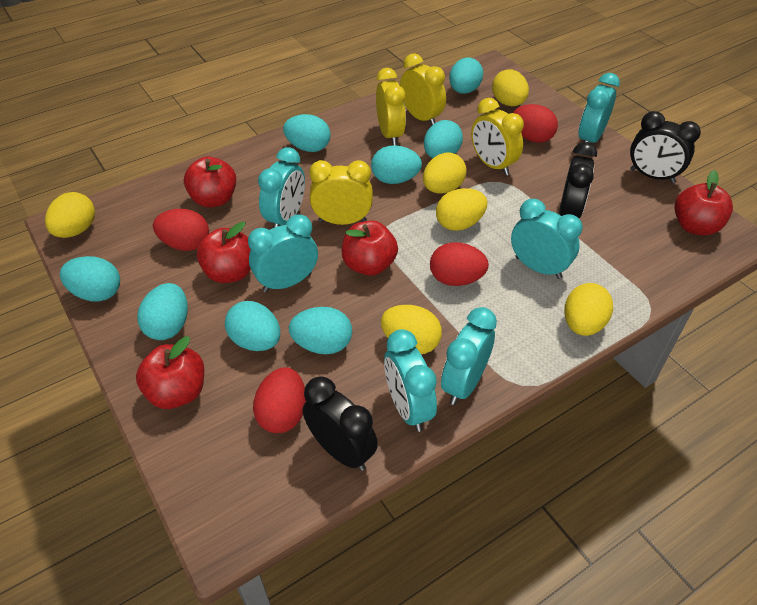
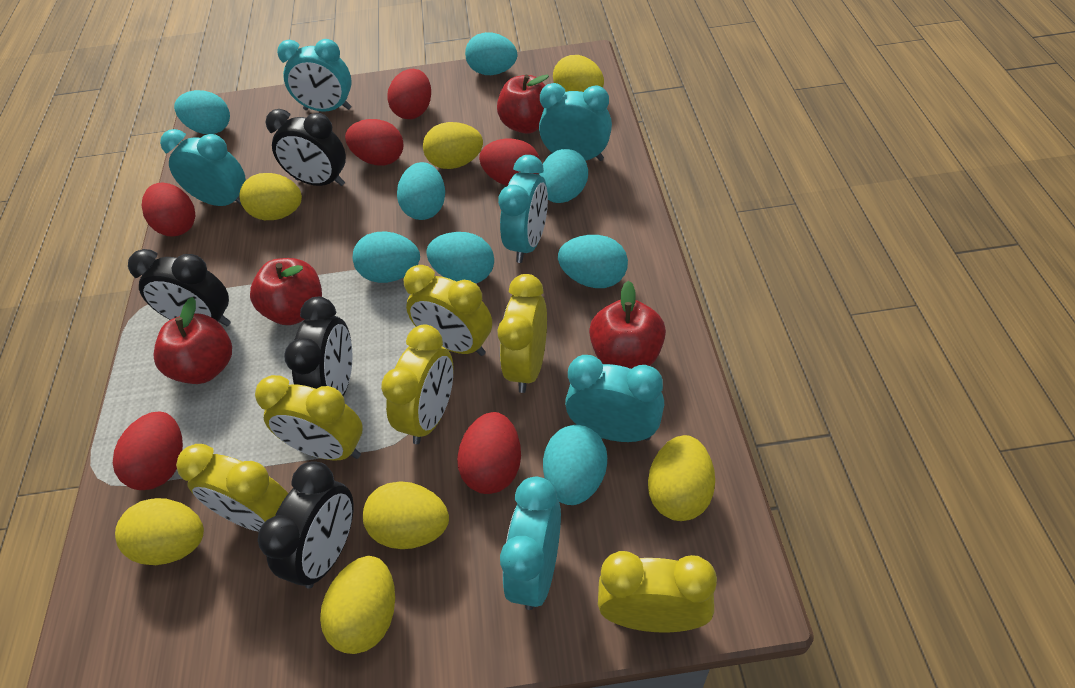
black clock: 3 -> 4
red apple: 5 -> 4
red egg: 4 -> 6
yellow clock: 4 -> 6
yellow egg: 6 -> 7

